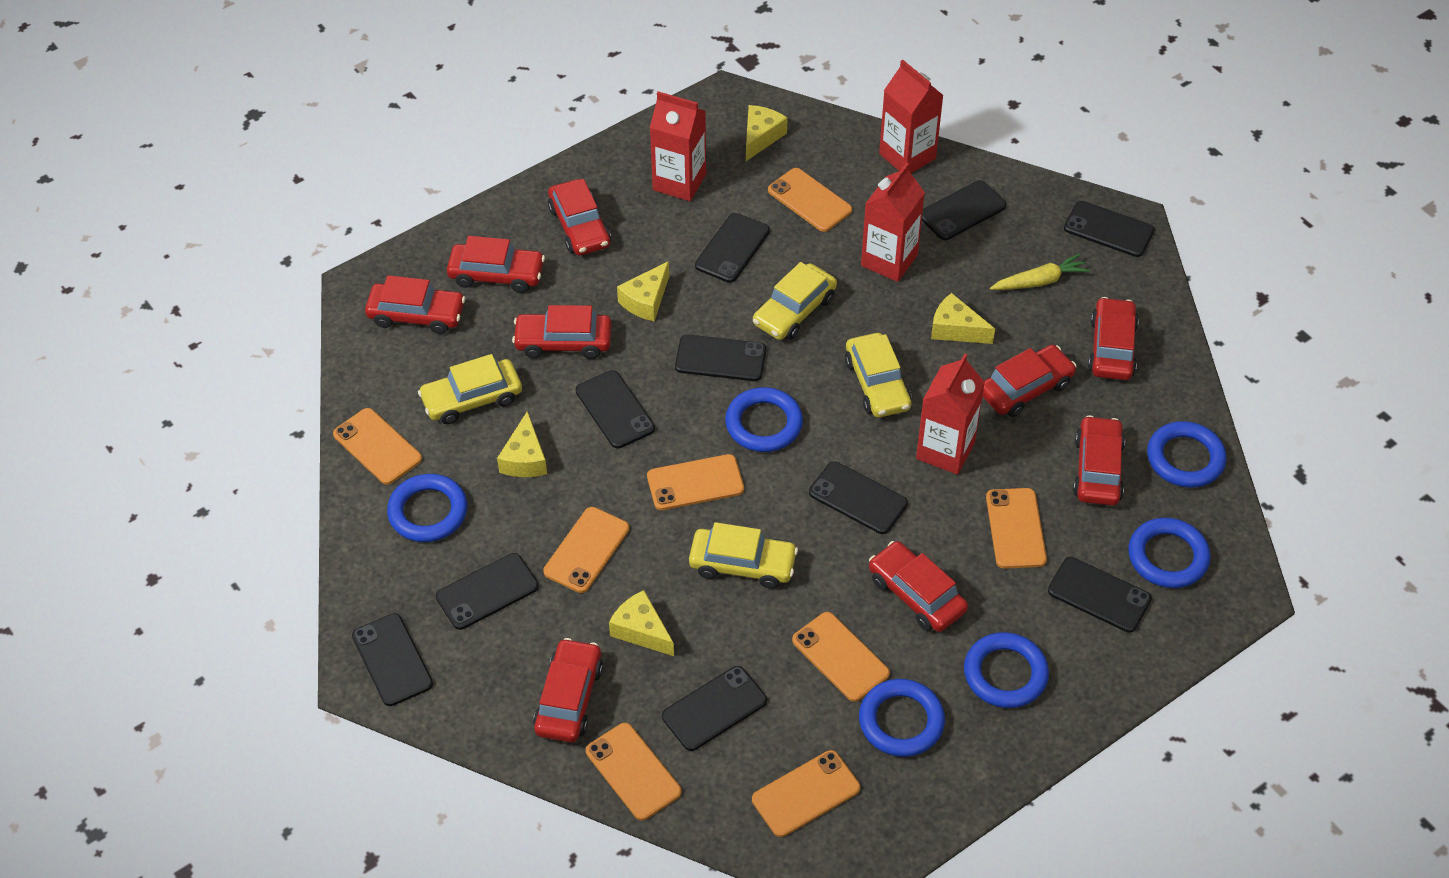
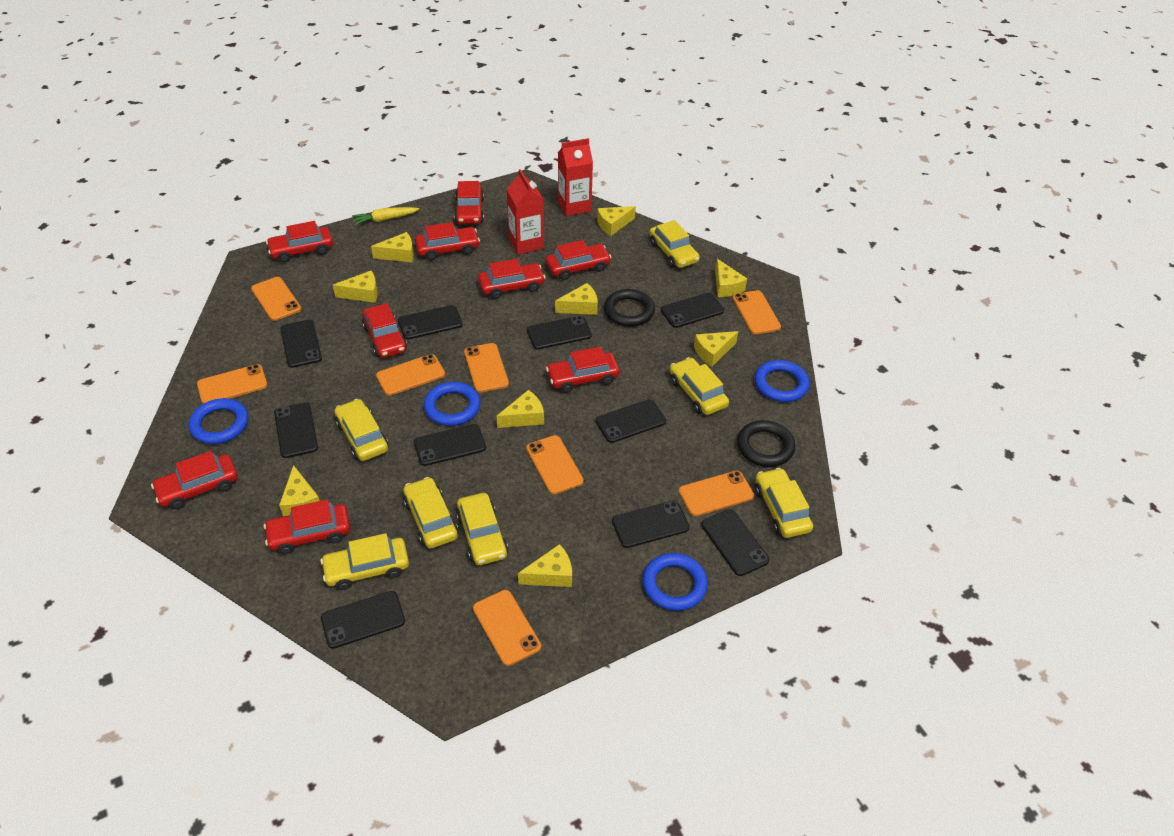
black ring: 0 -> 2
blue ring: 6 -> 4
red carton: 4 -> 2
yellow car: 4 -> 7
yellow cheese: 5 -> 9

